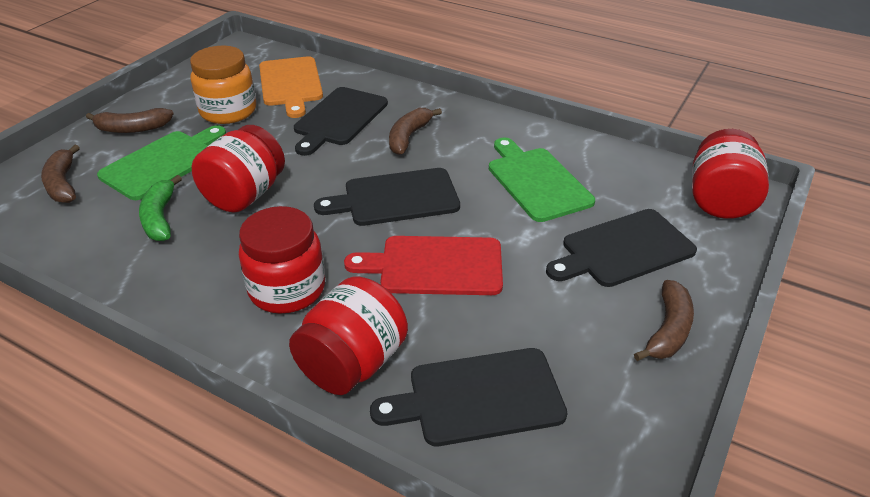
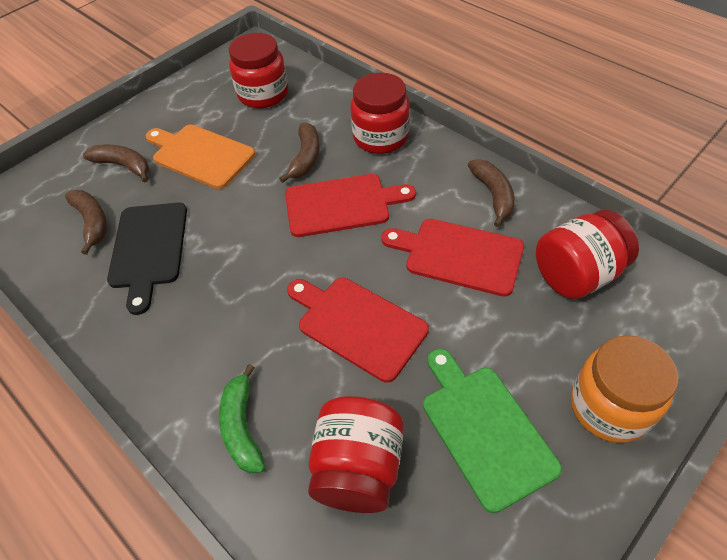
black cutting board: 4 -> 1
green cutting board: 2 -> 1
red cutting board: 1 -> 3

